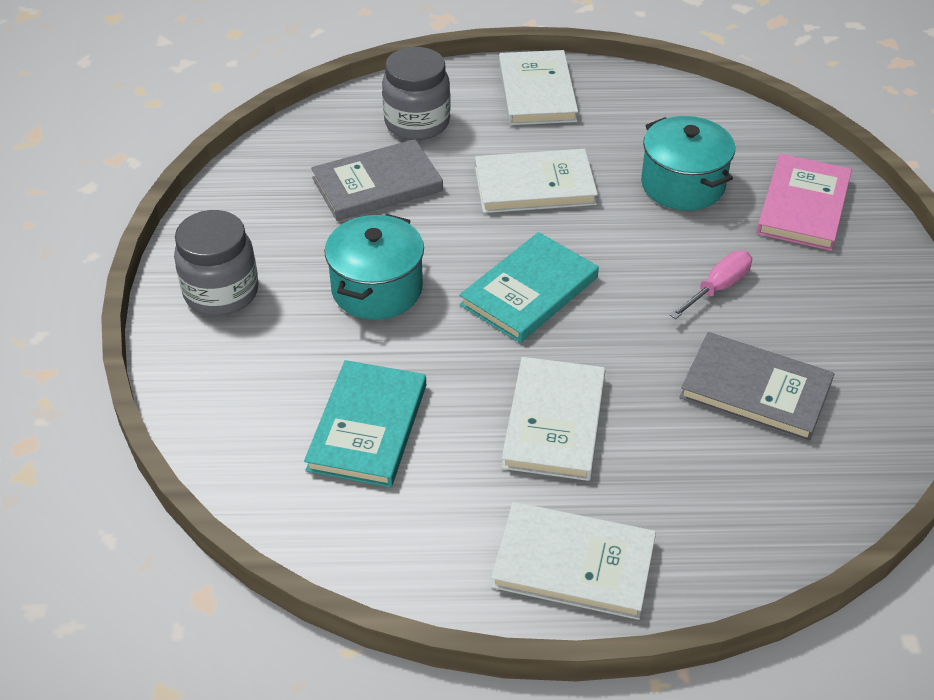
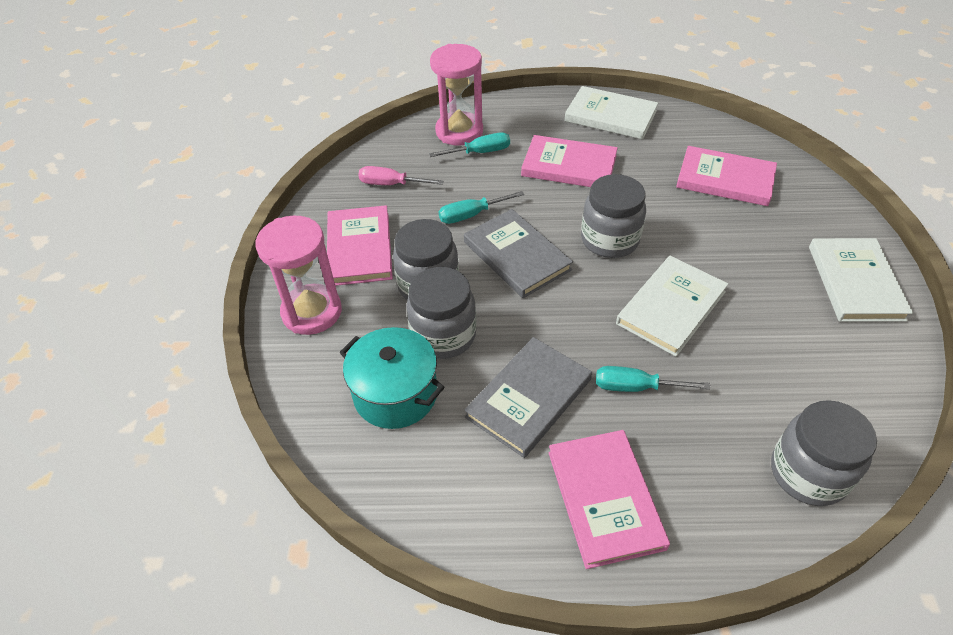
grey jar: 2 -> 4
pink book: 1 -> 4
pink hourglass: 0 -> 2
turquoise book: 2 -> 0
turquoise pot: 2 -> 1
turquoise screwdriver: 0 -> 3
white book: 4 -> 3

